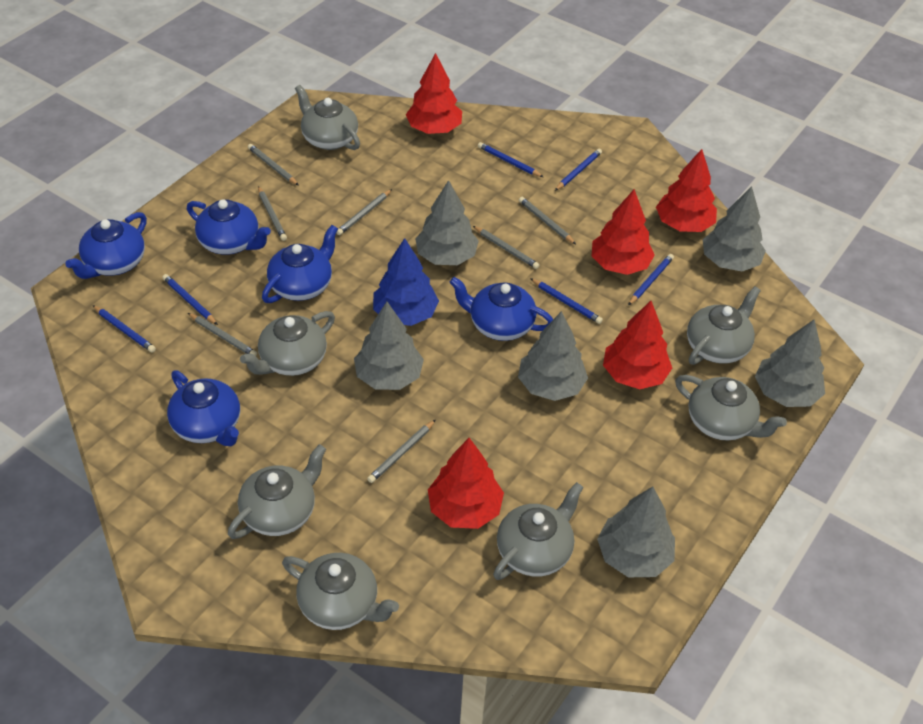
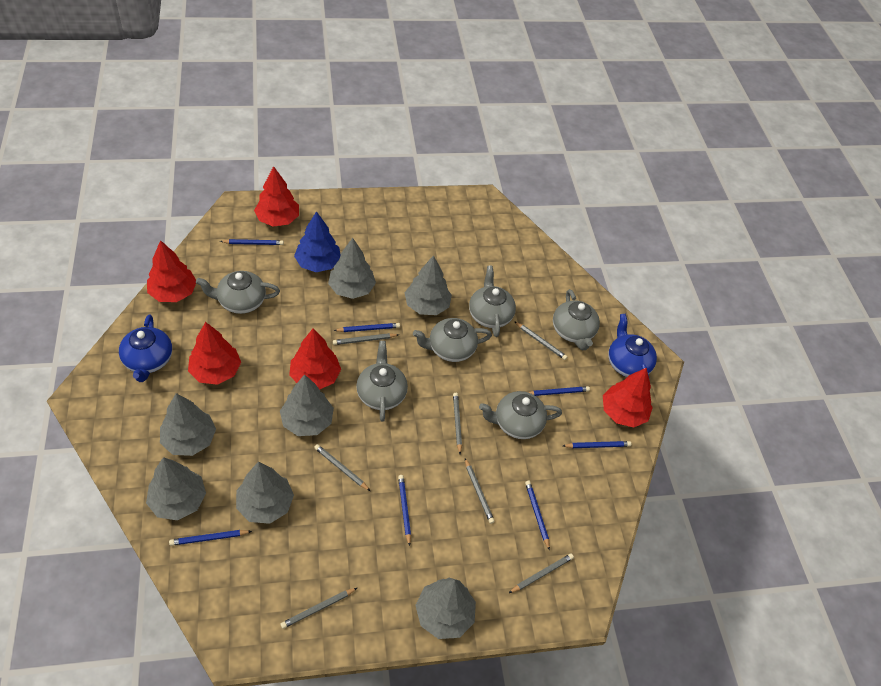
blue pencil: 6 -> 7
blue teapot: 5 -> 2
grey teapot: 7 -> 6
grey tree: 6 -> 7

